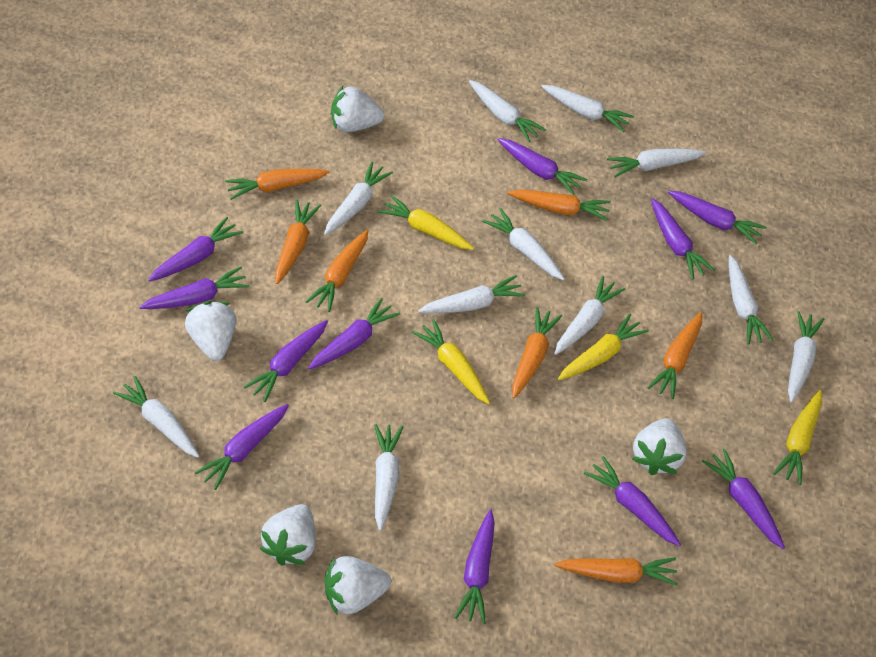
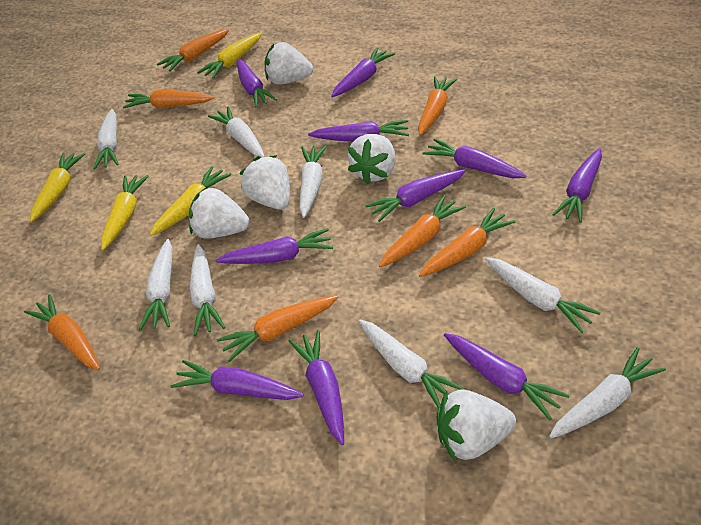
purple carrot: 11 -> 10
white carrot: 11 -> 8

